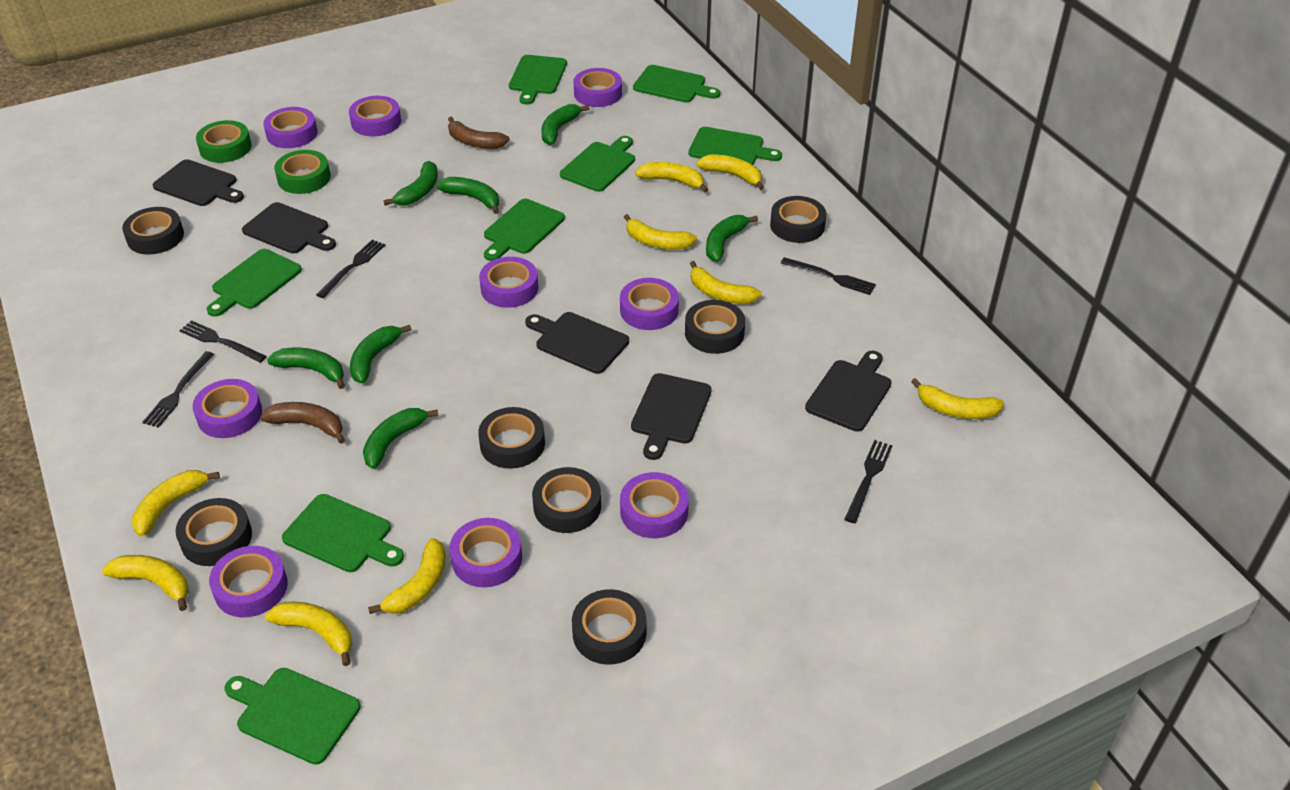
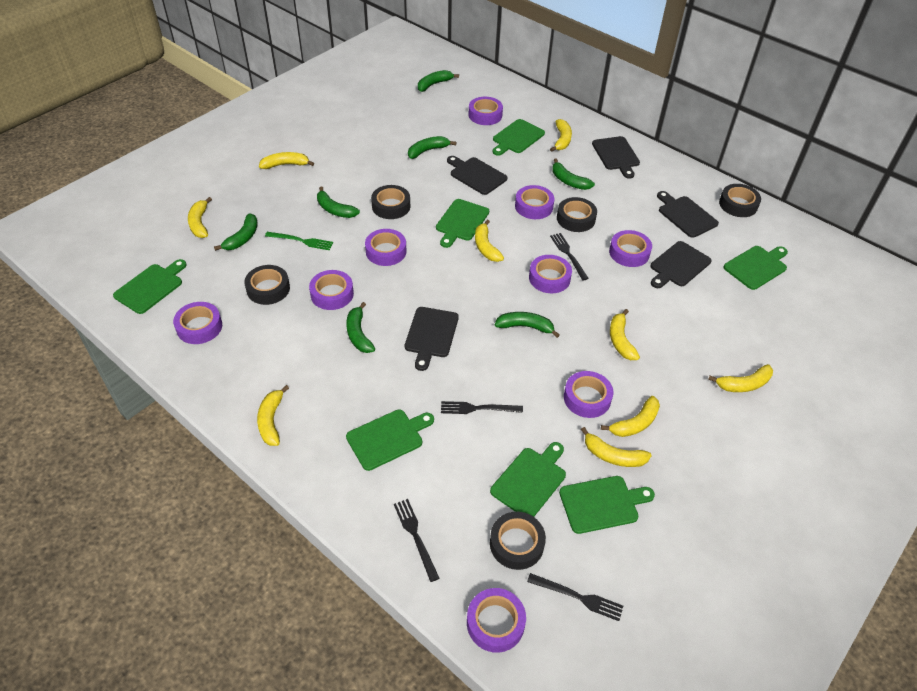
black fork: 5 -> 4
black tape: 7 -> 5
brown banana: 2 -> 0
green cutting board: 8 -> 7
green fork: 0 -> 1
green tape: 2 -> 0

